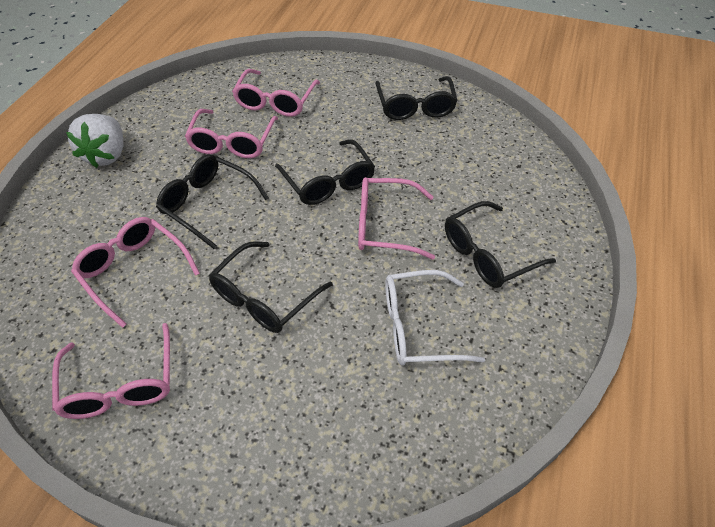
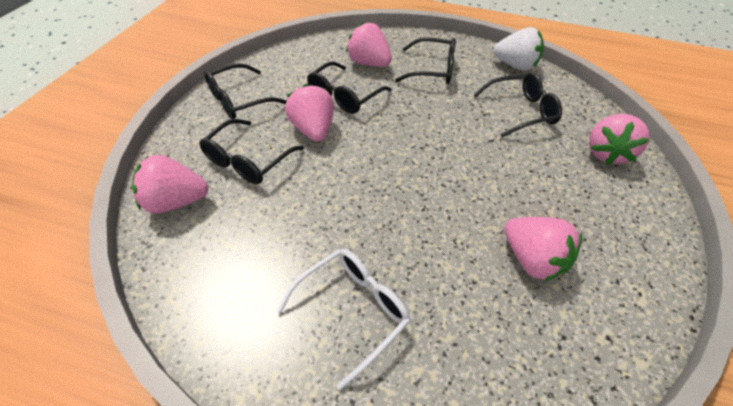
pink glasses: 5 -> 0
pink strawberry: 0 -> 5

